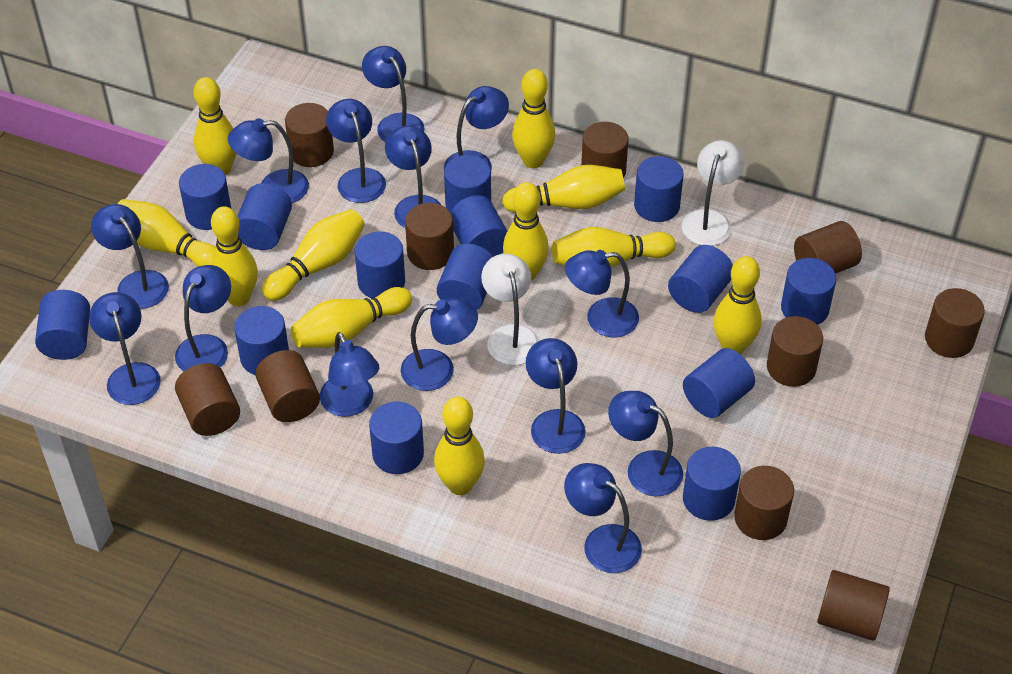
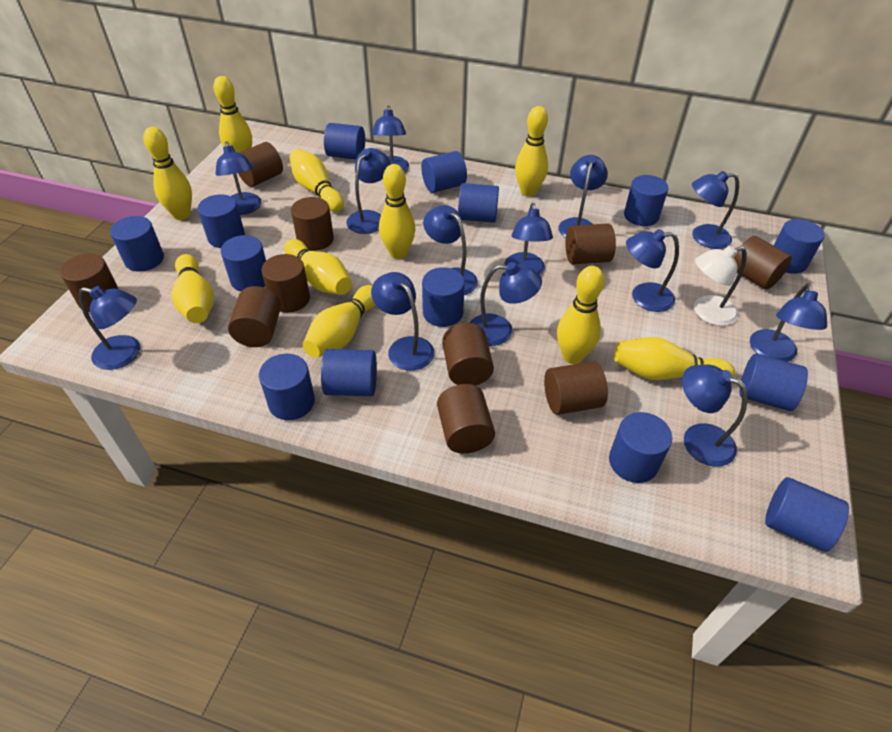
blue lamp: 14 -> 13
white lamp: 2 -> 1
yellow bowling pin: 11 -> 10

